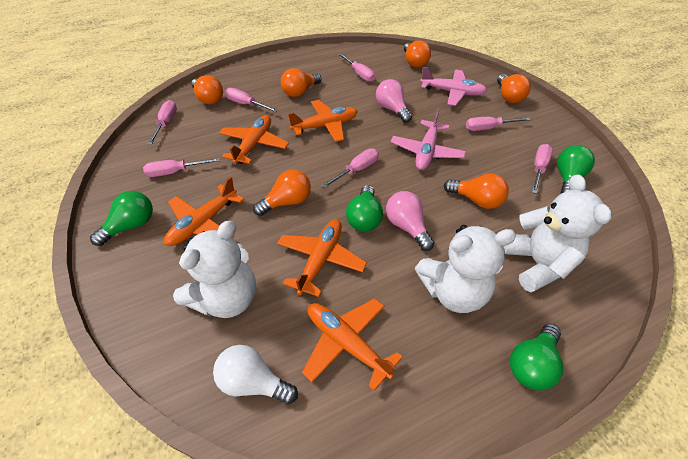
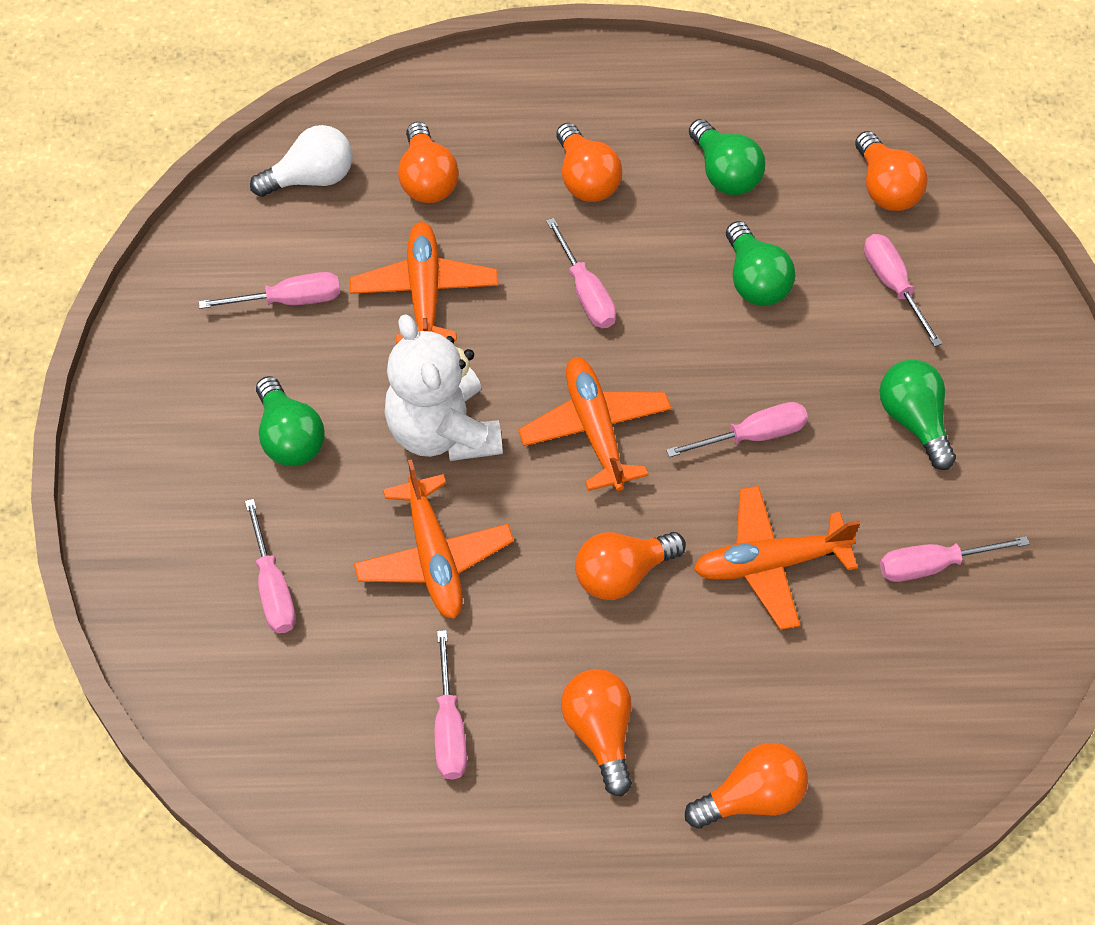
orange plane: 5 -> 4
pink light bulb: 2 -> 0
pink plane: 2 -> 0
white teddy bear: 3 -> 1

